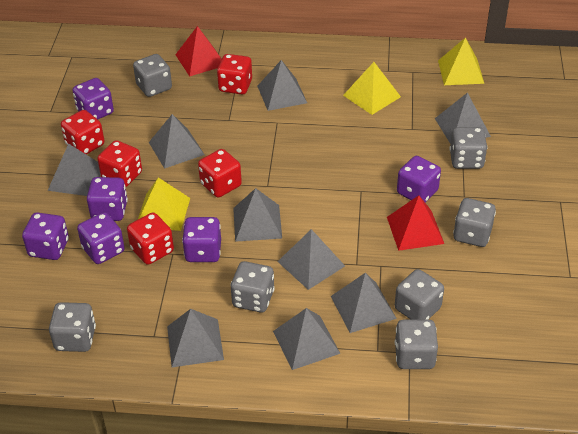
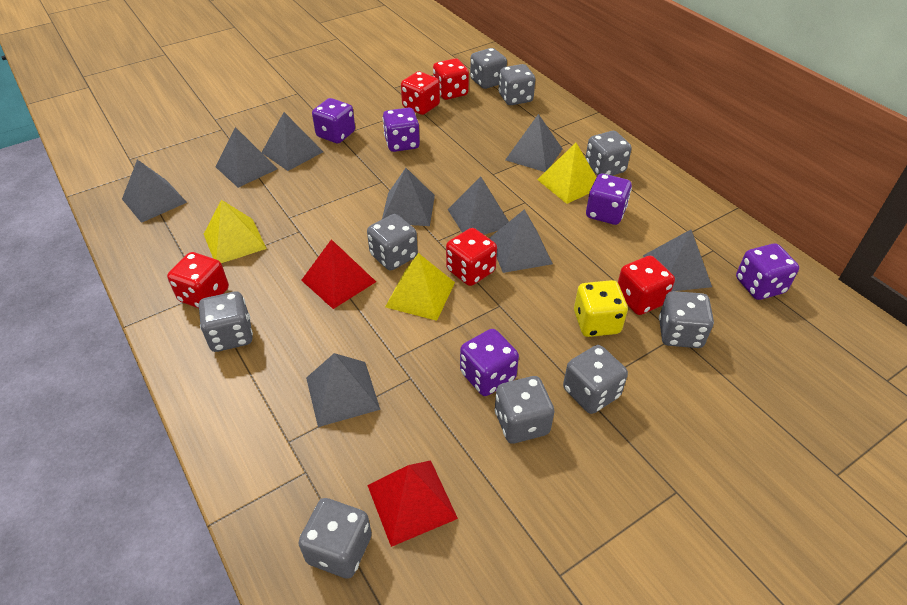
grey dice: 7 -> 9
purple dice: 6 -> 5
yellow dice: 0 -> 1

